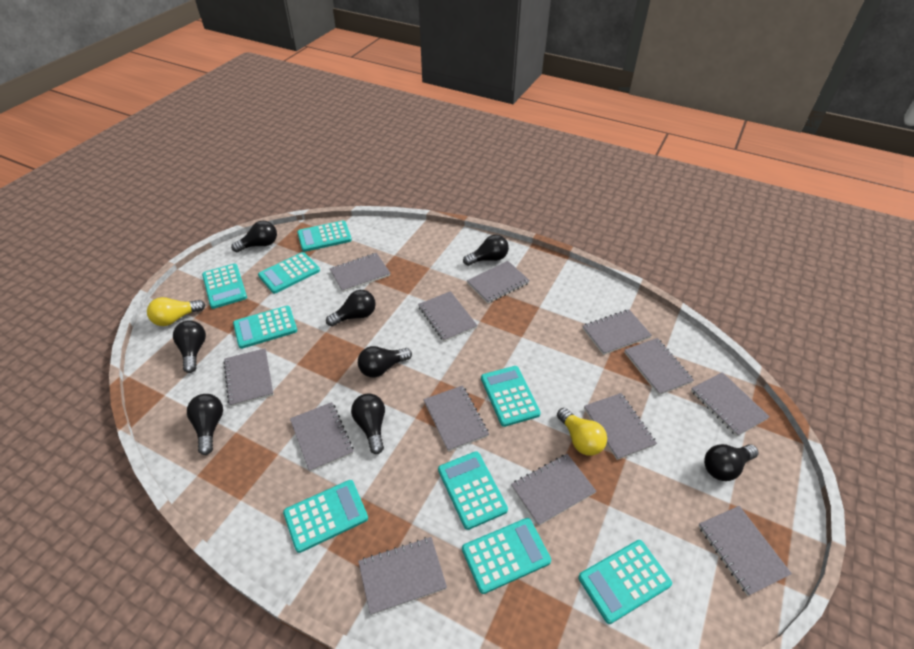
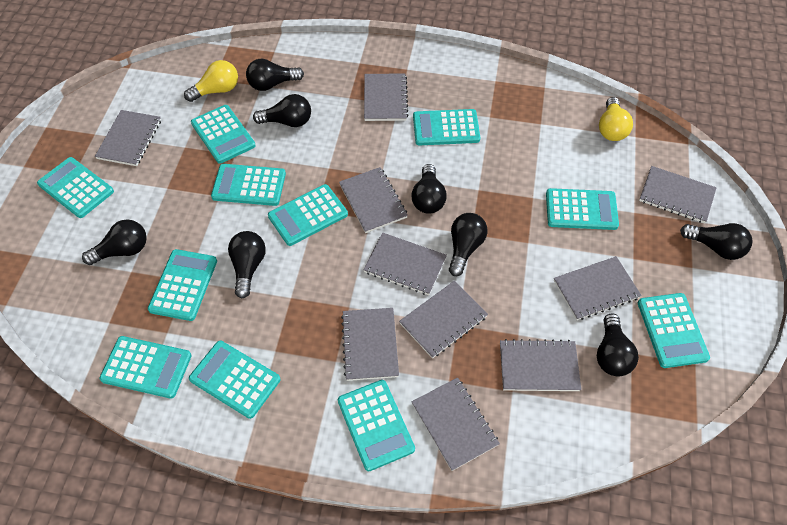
grey notebook: 13 -> 10
turquoise calculator: 9 -> 11

